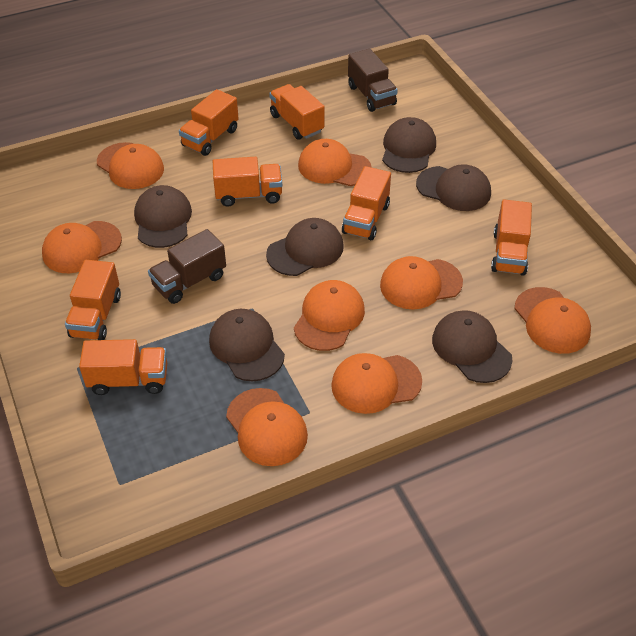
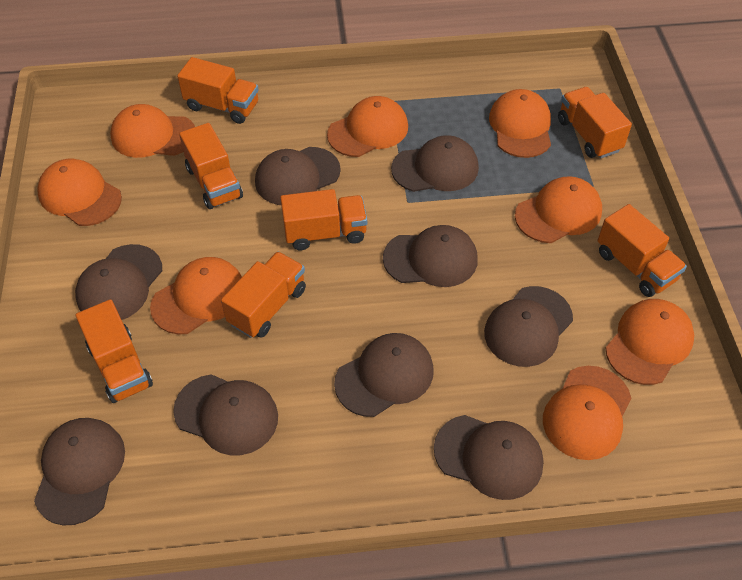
brown cap: 6 -> 9
brown truck: 2 -> 0

